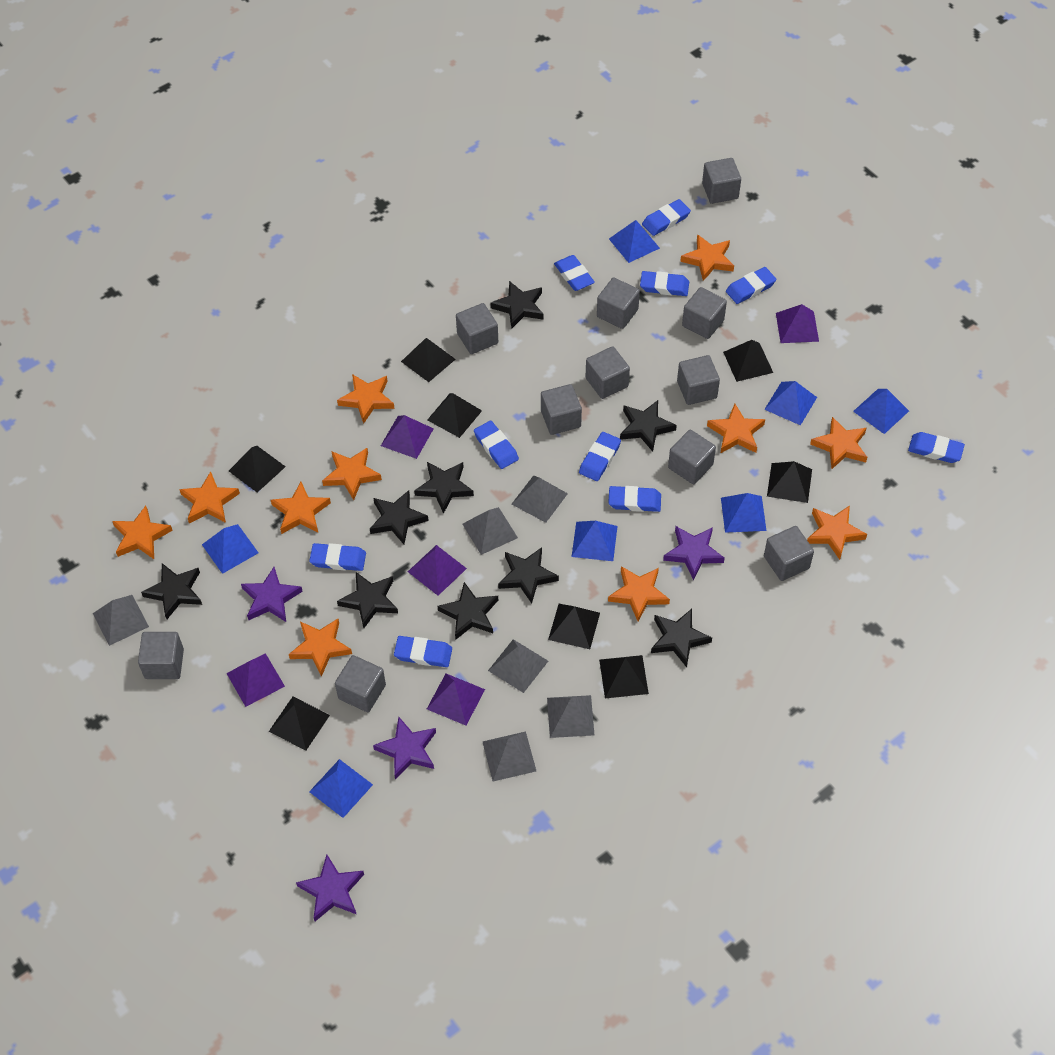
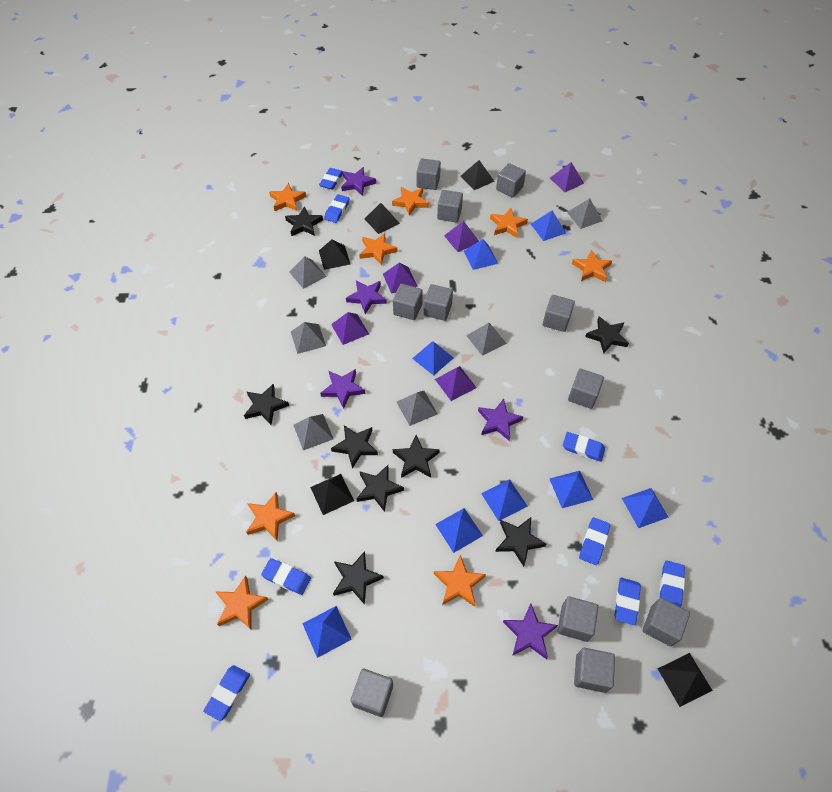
black pyramid: 8 -> 5
black star: 9 -> 8
blue eraser: 10 -> 8
blue pyramid: 7 -> 8
orange star: 11 -> 8
purple star: 4 -> 5

